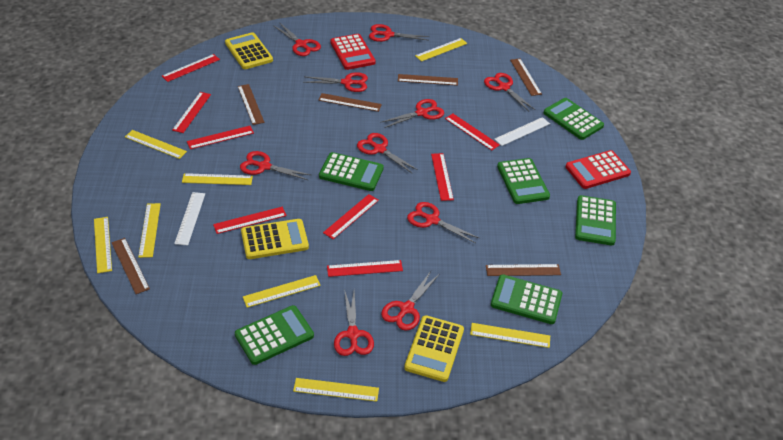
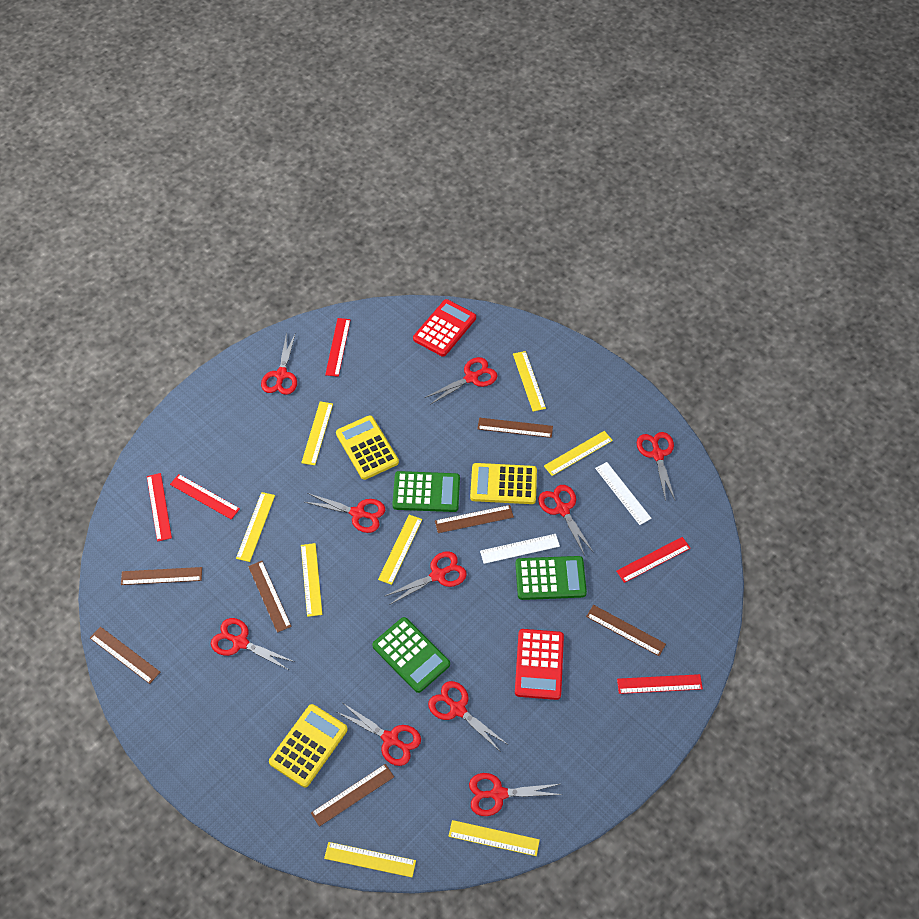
brown ruler: 6 -> 7
green calculator: 6 -> 3
red ruler: 8 -> 5

